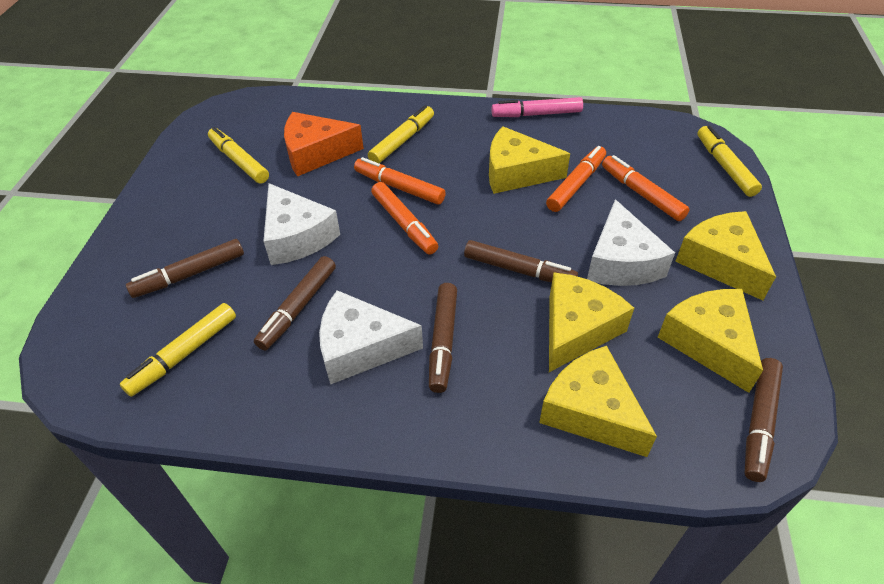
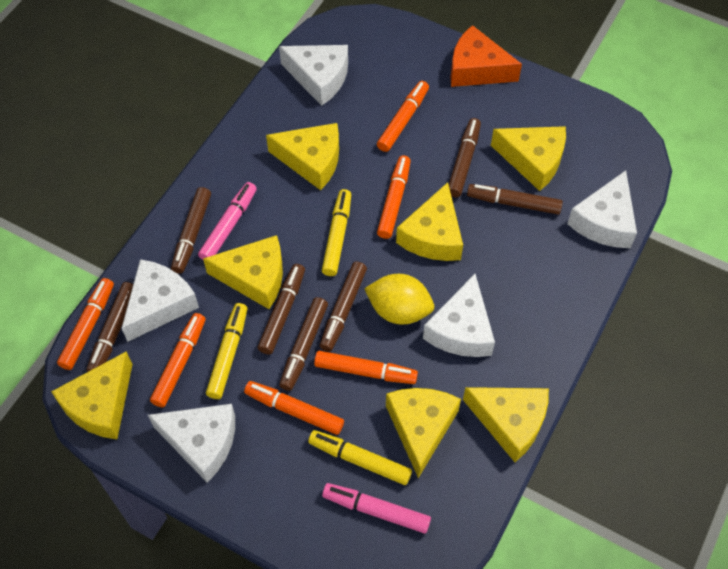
brown marker: 5 -> 7
orange marker: 4 -> 6
pink marker: 1 -> 2
white cheese: 3 -> 5
yellow cheese: 5 -> 7
yellow lemon: 0 -> 1
yellow marker: 4 -> 3

